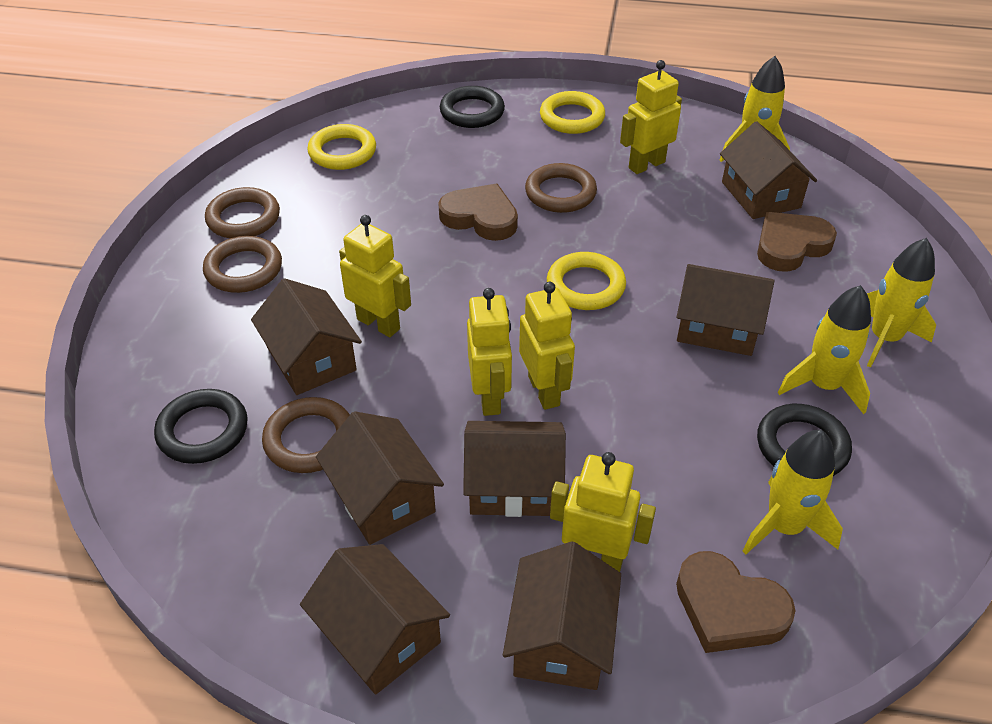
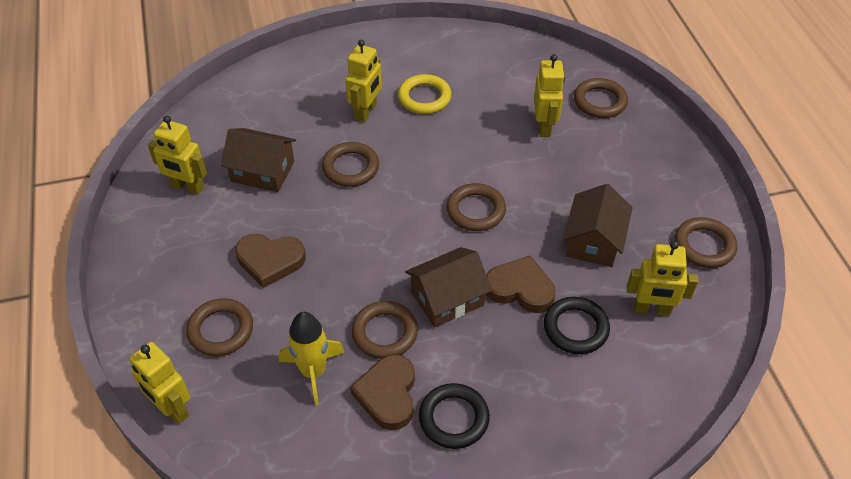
black ring: 3 -> 2
brown house: 7 -> 3
brown ring: 4 -> 6
yellow ring: 3 -> 1
yellow rocket: 4 -> 1

